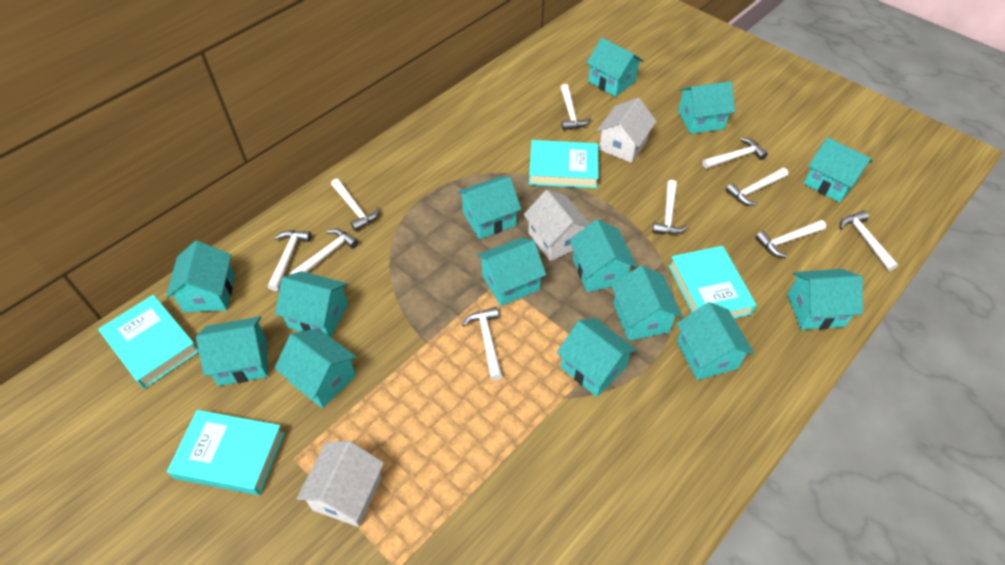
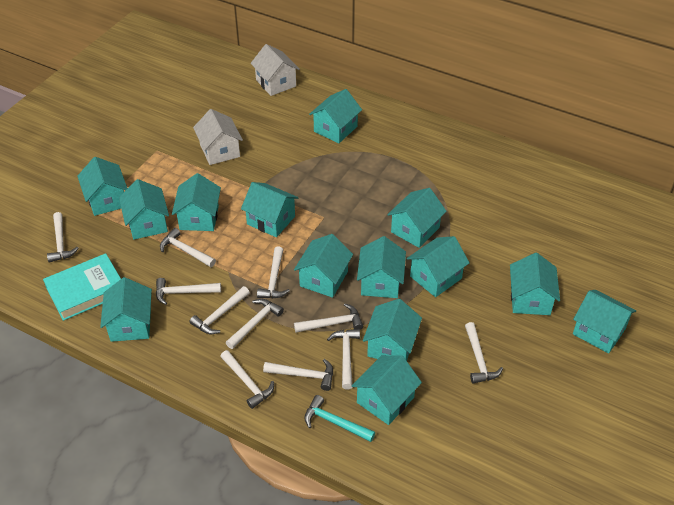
turquoise book: 4 -> 1
turquoise hammer: 0 -> 1
white hammer: 10 -> 11
white house: 3 -> 2

